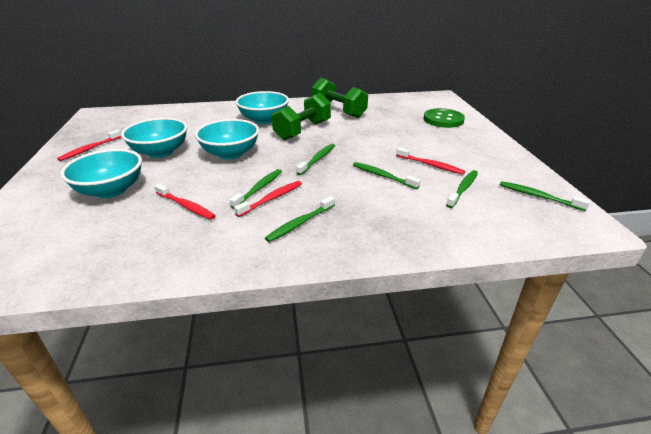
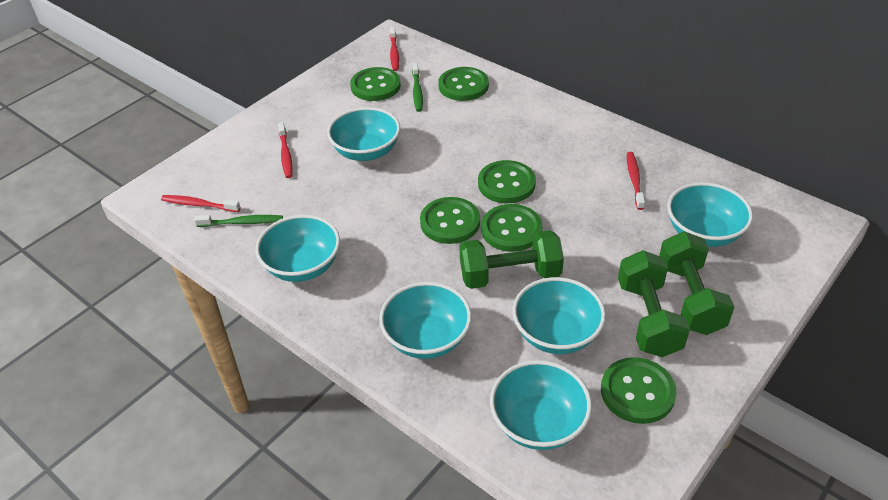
green button: 1 -> 6
green dumbbell: 2 -> 3
green toothbrush: 6 -> 2
turquoise bowl: 4 -> 6

